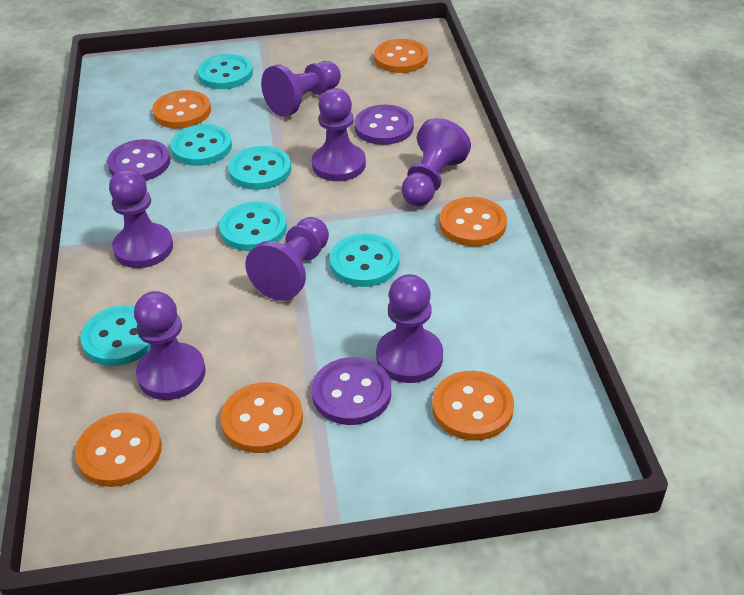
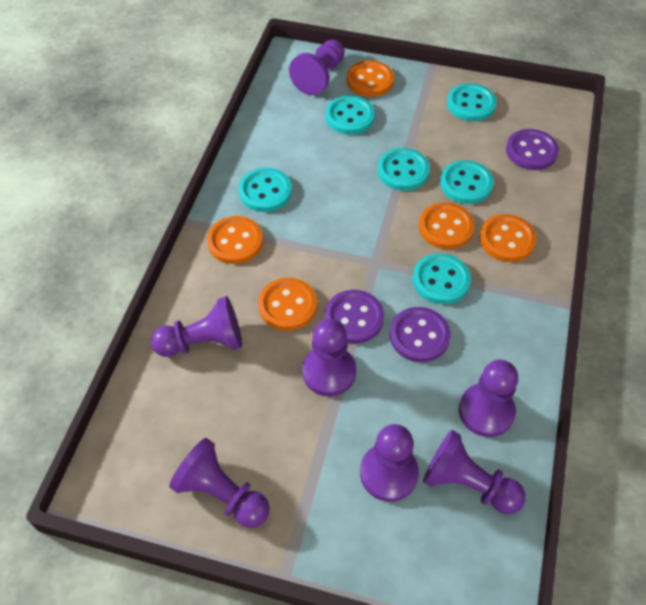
orange button: 6 -> 5

